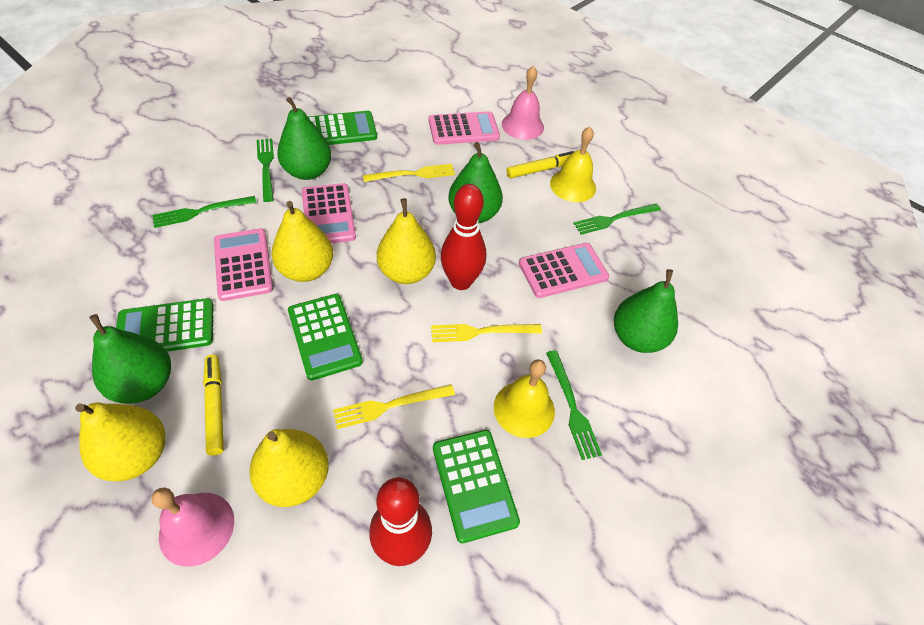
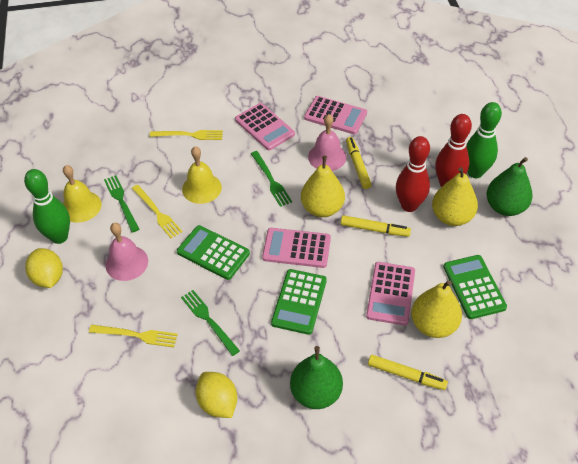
green bowling pin: 0 -> 2
green calculator: 4 -> 3
green fork: 4 -> 3
green pear: 4 -> 2
yellow lemon: 0 -> 2
yellow marker: 2 -> 3
yellow pear: 4 -> 3

